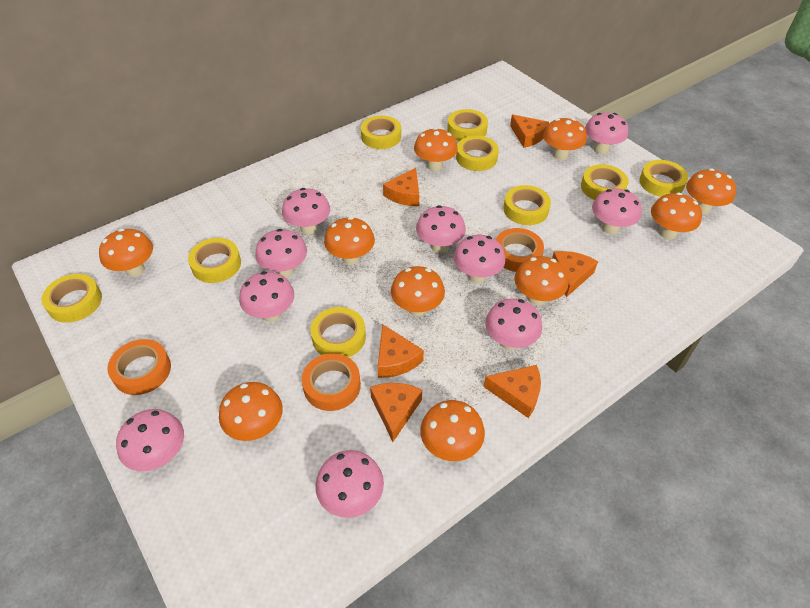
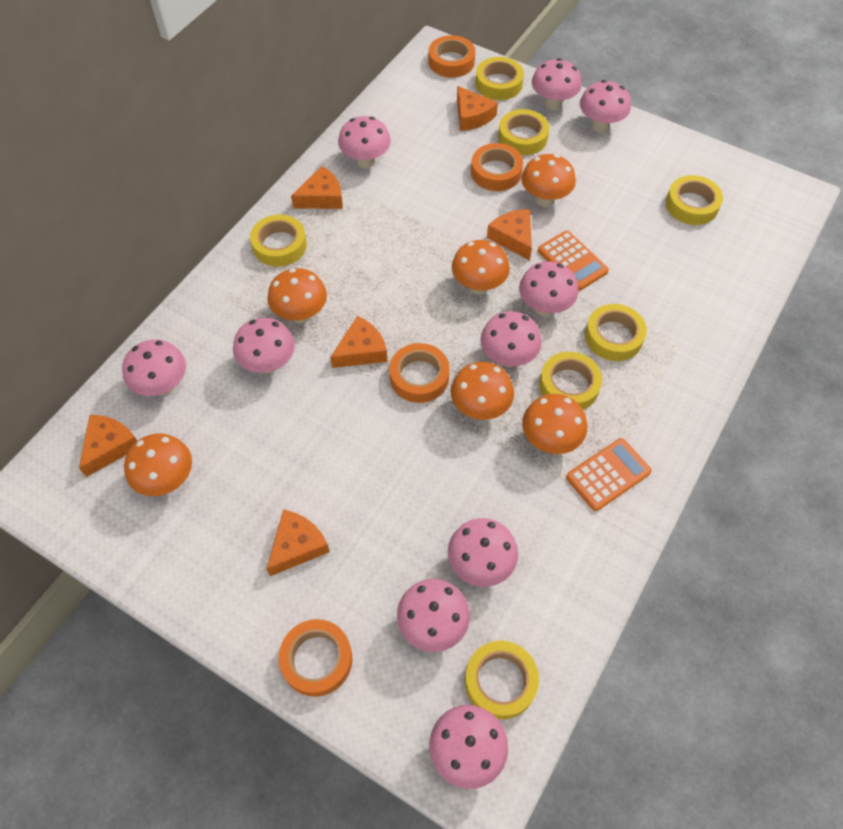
orange calculator: 0 -> 2
orange mushroom: 10 -> 6
orange tape: 3 -> 4
yellow tape: 9 -> 7

